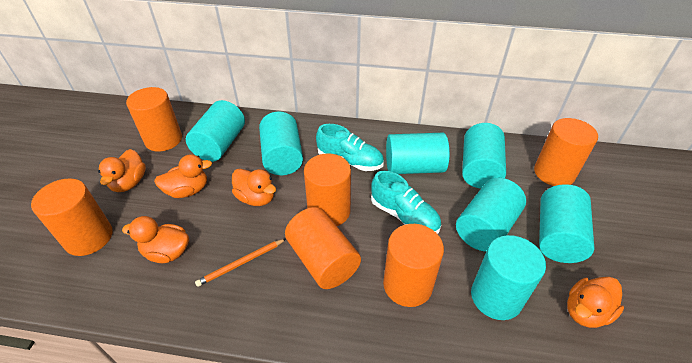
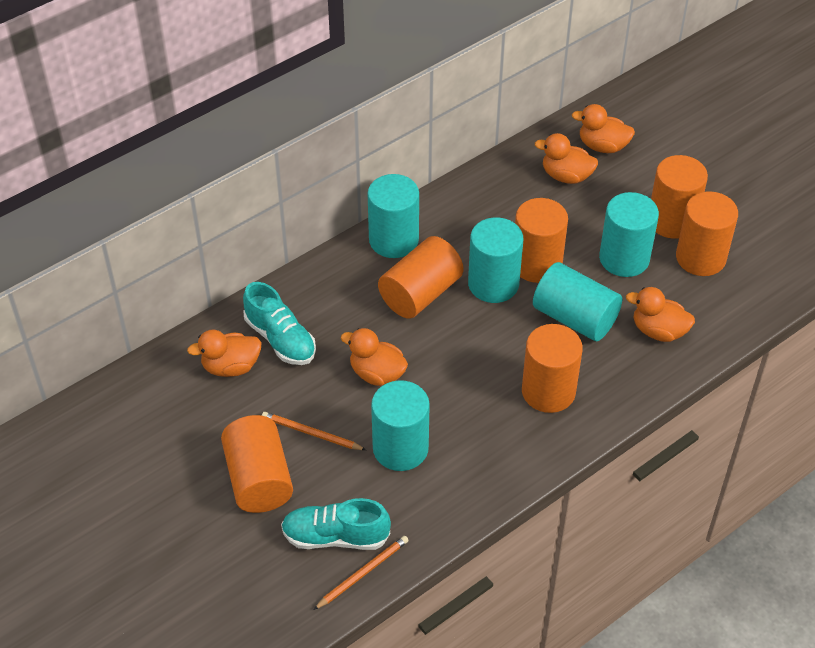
orange pencil: 1 -> 2
turquoise cylinder: 7 -> 5

